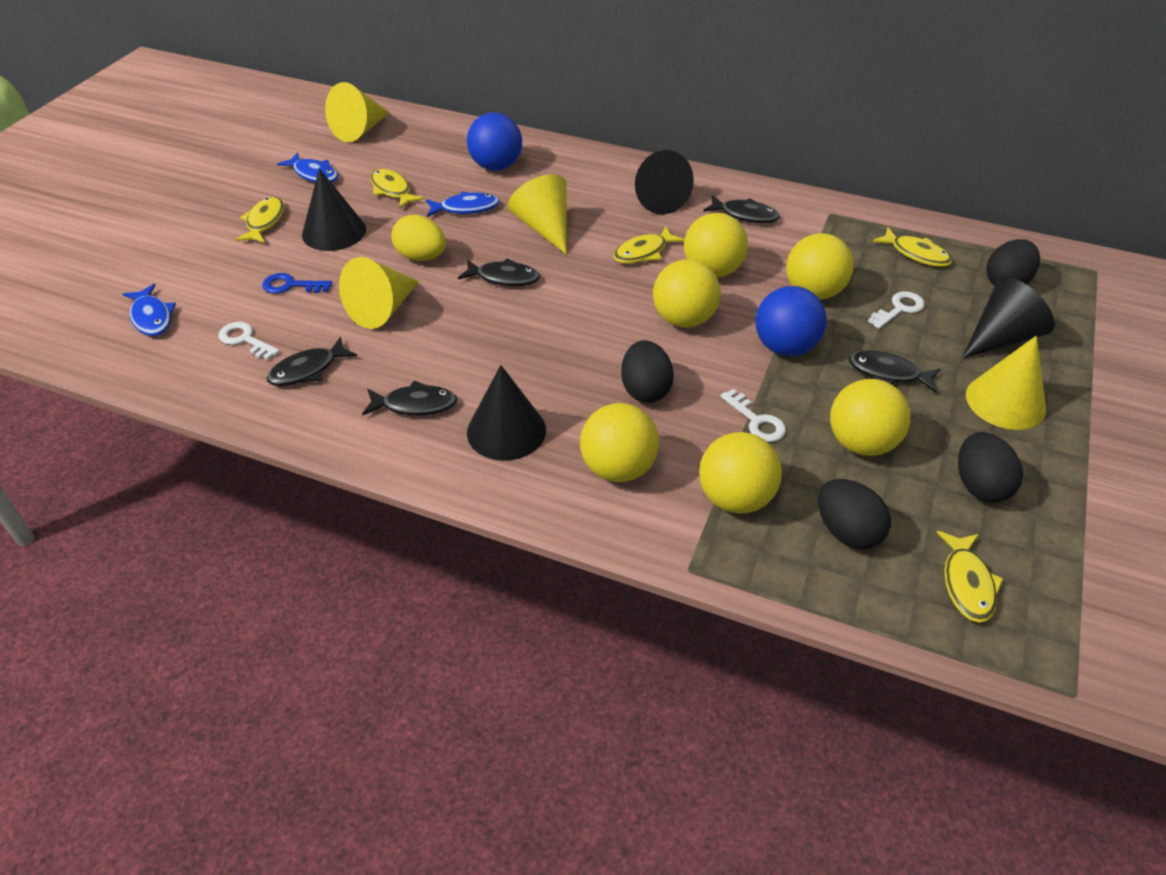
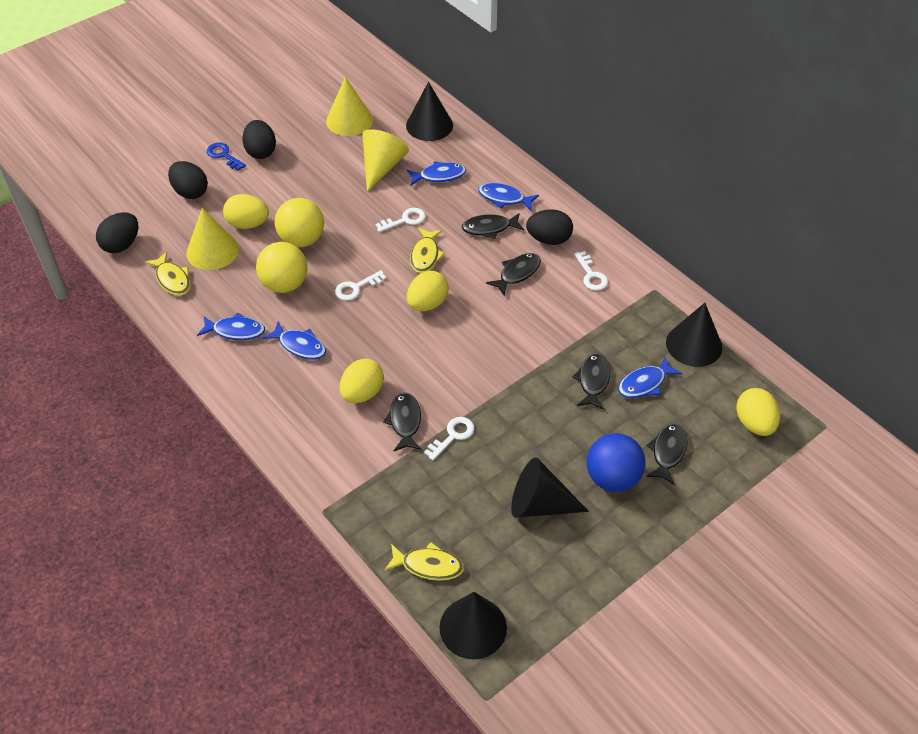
blue ball: 2 -> 1
blue fish: 3 -> 5
white key: 3 -> 4
yellow ball: 6 -> 2
yellow cone: 4 -> 3
yellow egg: 1 -> 4
yellow fish: 5 -> 3

